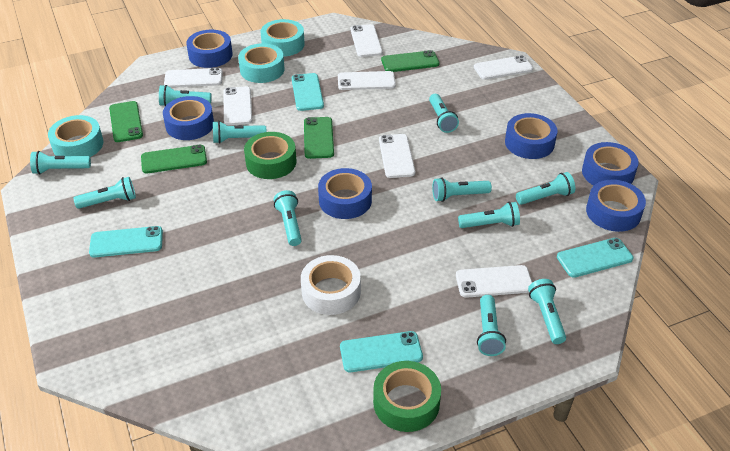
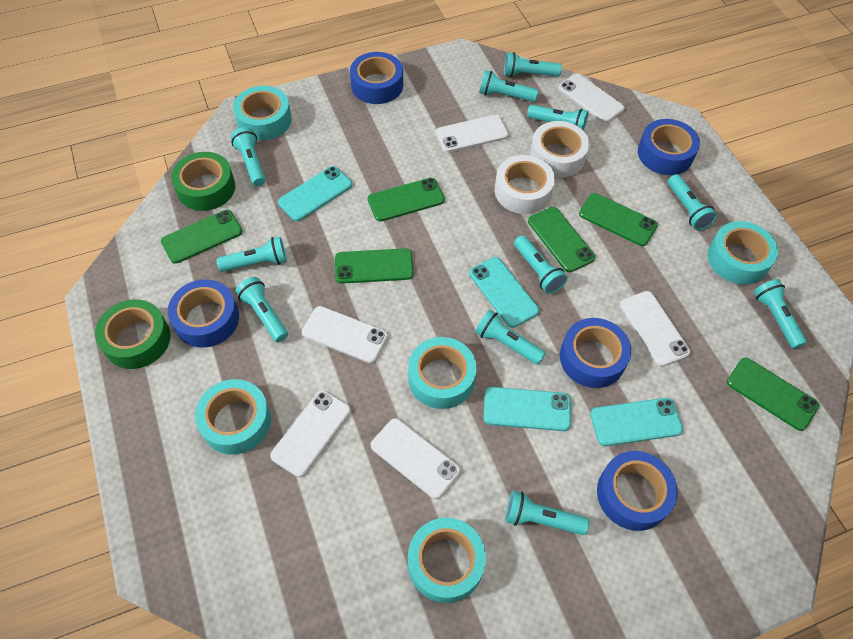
blue tape: 6 -> 5
green phone: 4 -> 6
turquoise tape: 3 -> 5
white phone: 7 -> 6
white tape: 1 -> 2

